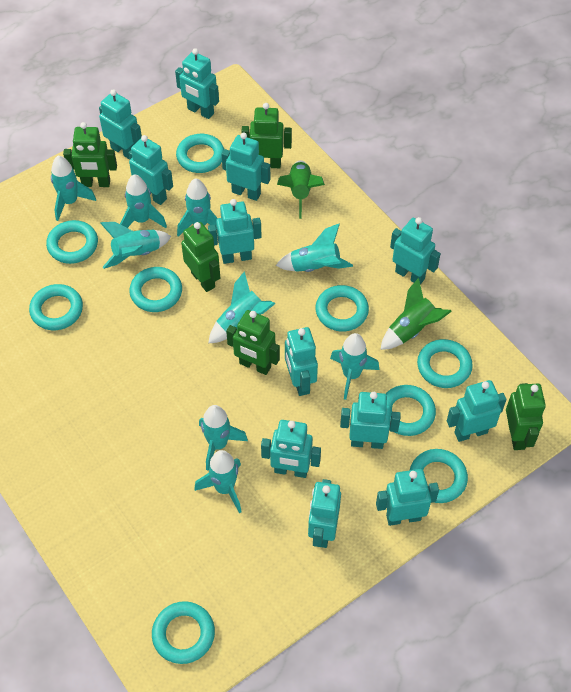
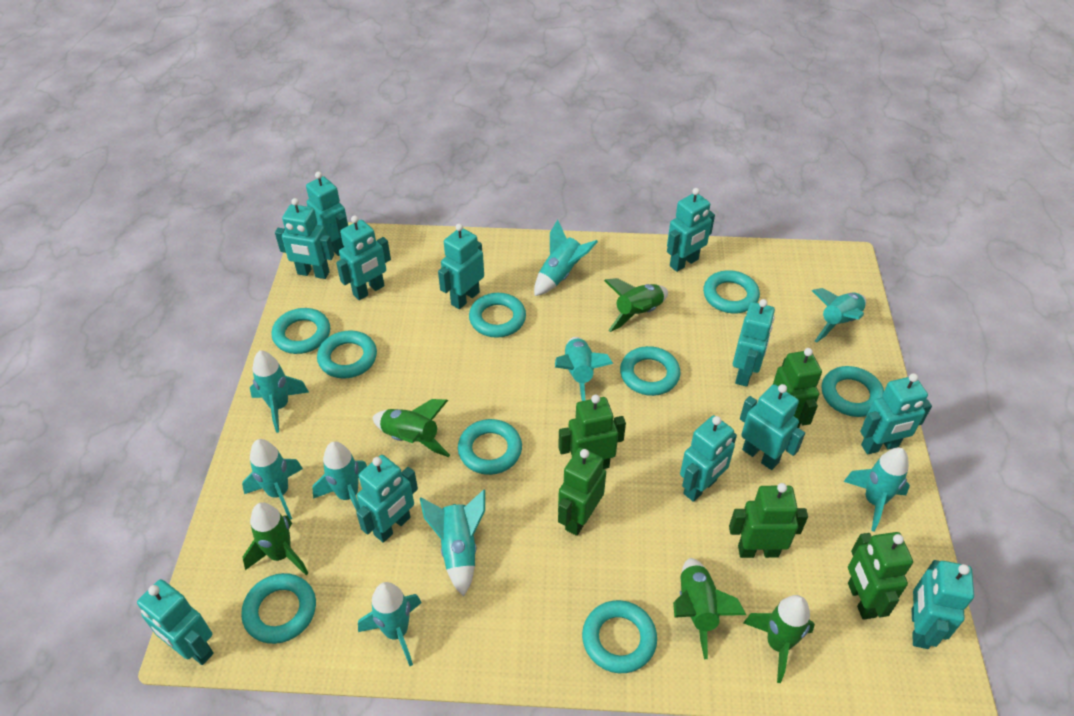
green rocket: 2 -> 5

